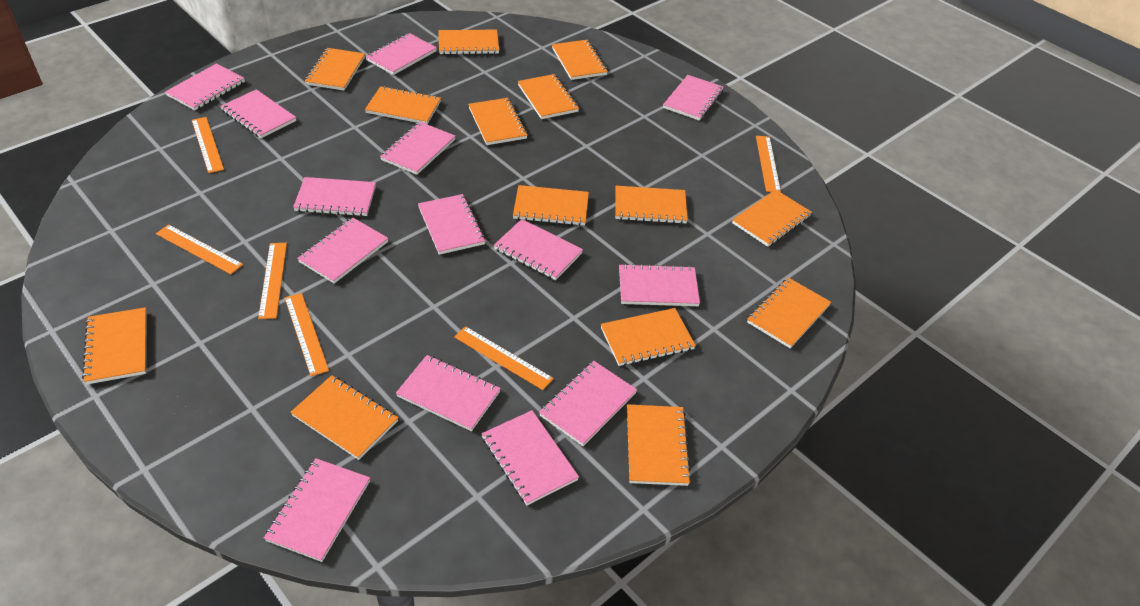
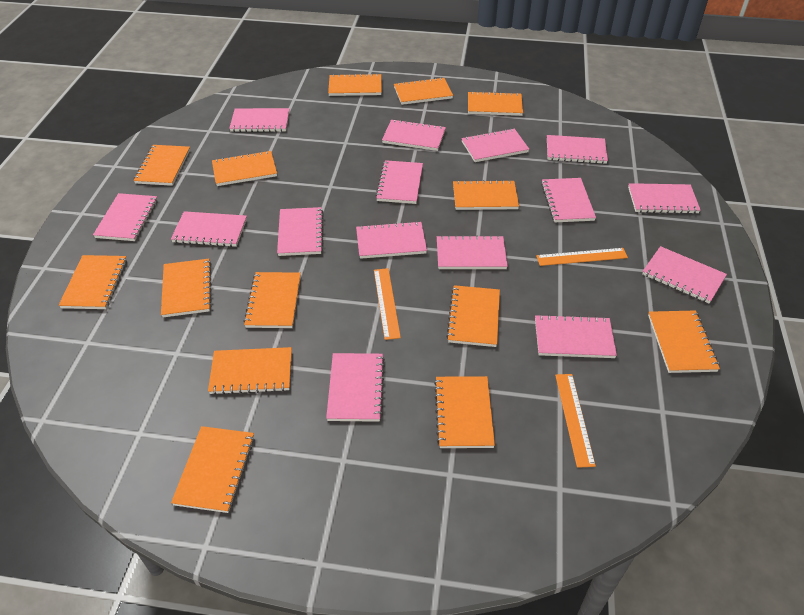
orange ruler: 6 -> 3
pink notebook: 14 -> 15

